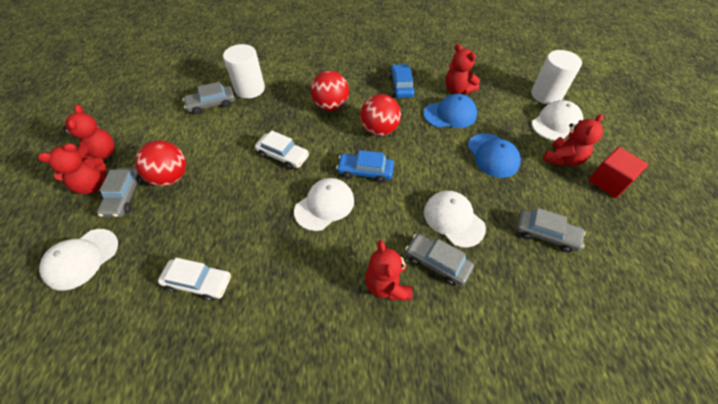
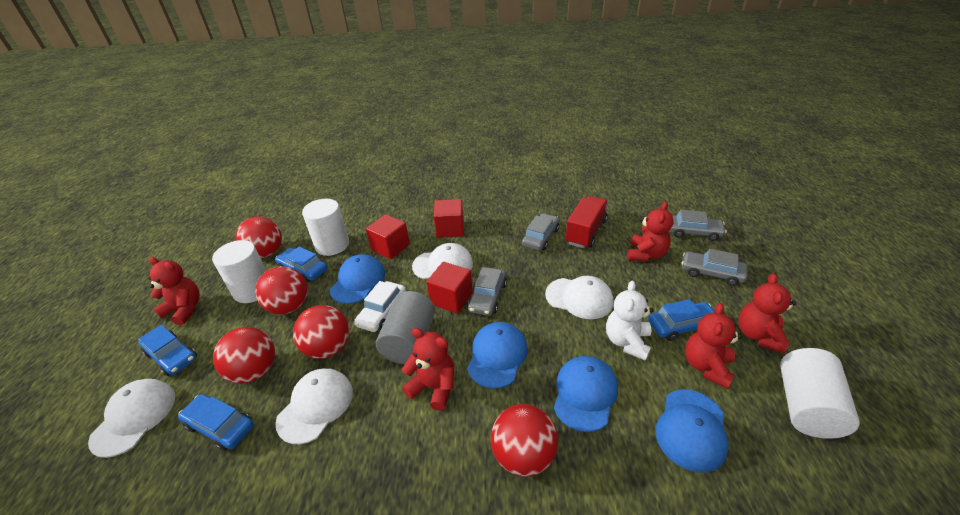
blue cap: 2 -> 4
blue car: 2 -> 4
grey cylinder: 0 -> 1
red ball: 3 -> 5
red cube: 1 -> 3
red truck: 0 -> 1
white car: 2 -> 1
white cylinder: 2 -> 3
white teddy bear: 0 -> 1

